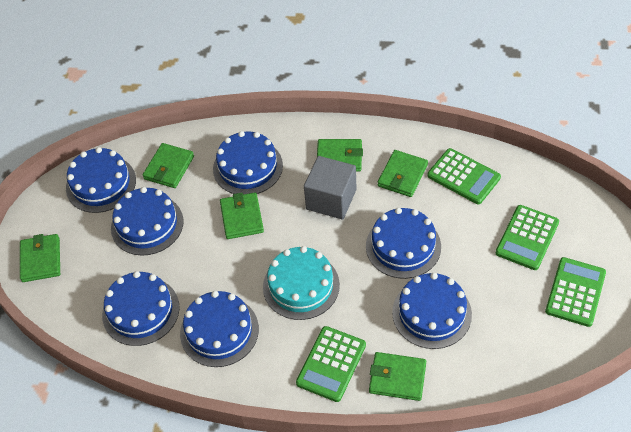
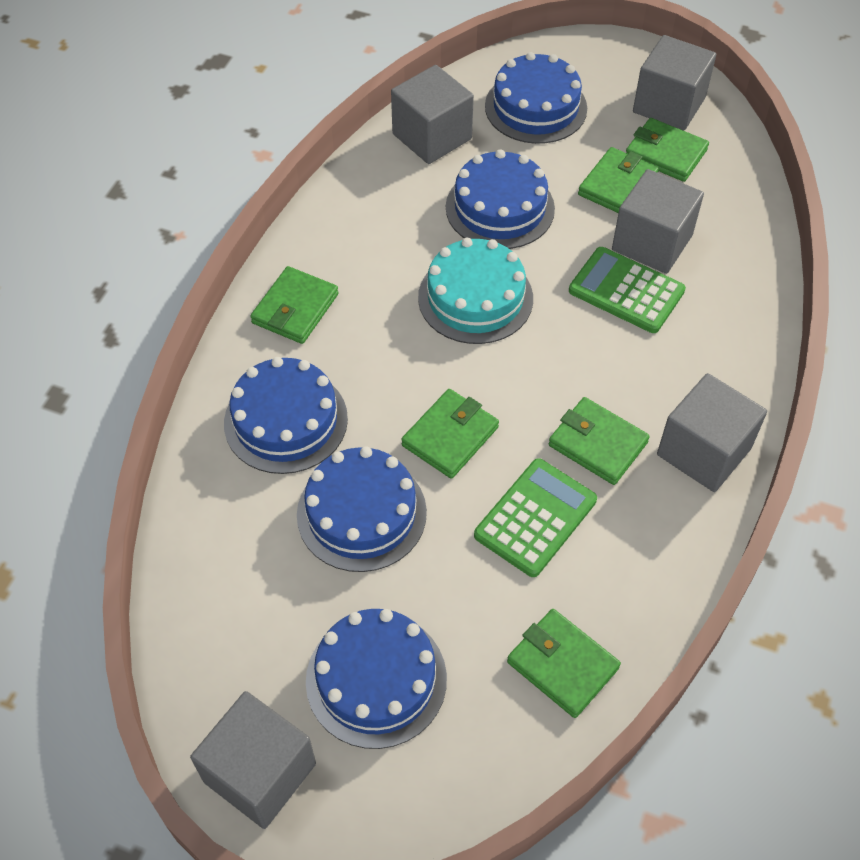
blue cake: 7 -> 5
green calculator: 4 -> 2
grey cube: 1 -> 5

